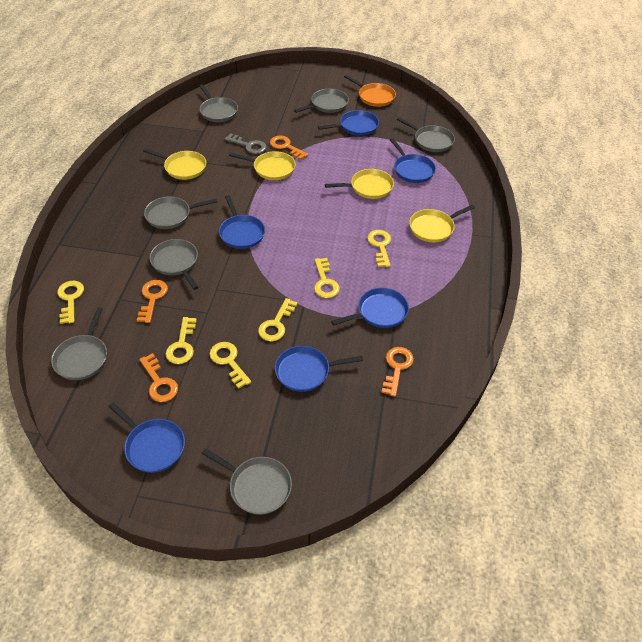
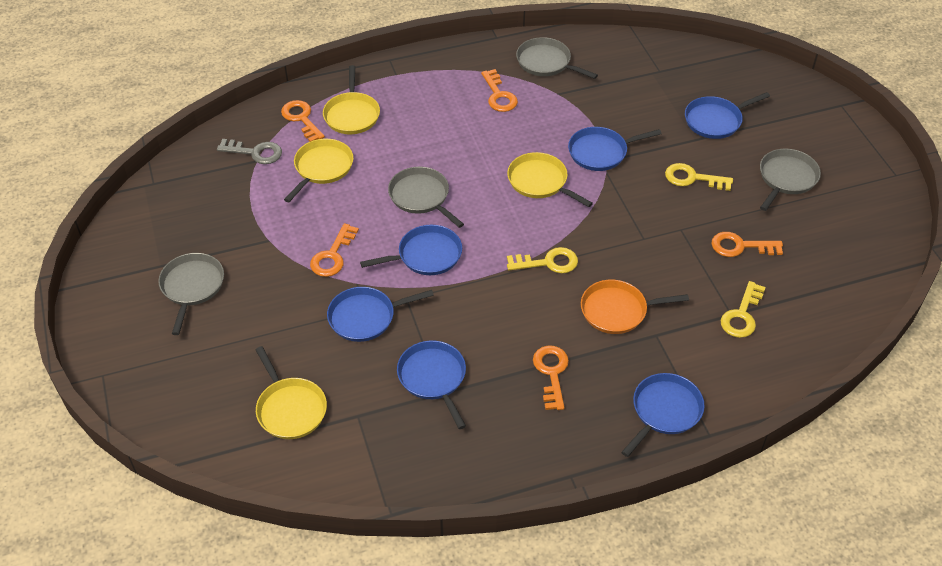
grey pan: 7 -> 4
orange key: 4 -> 5
yellow key: 6 -> 3

